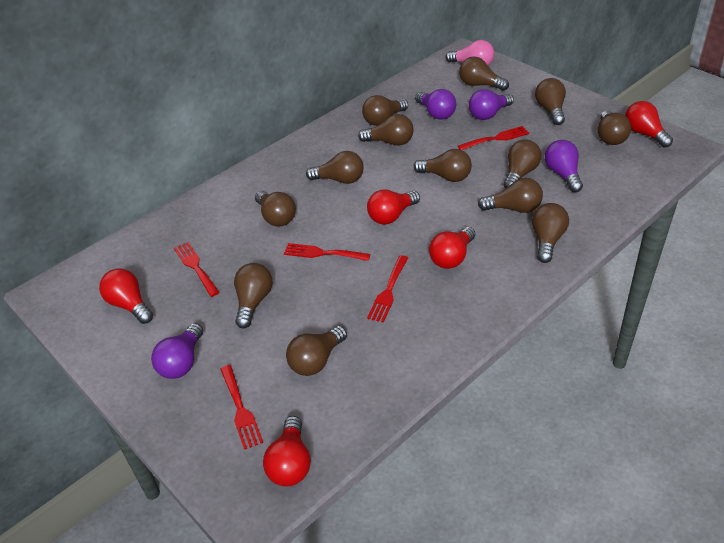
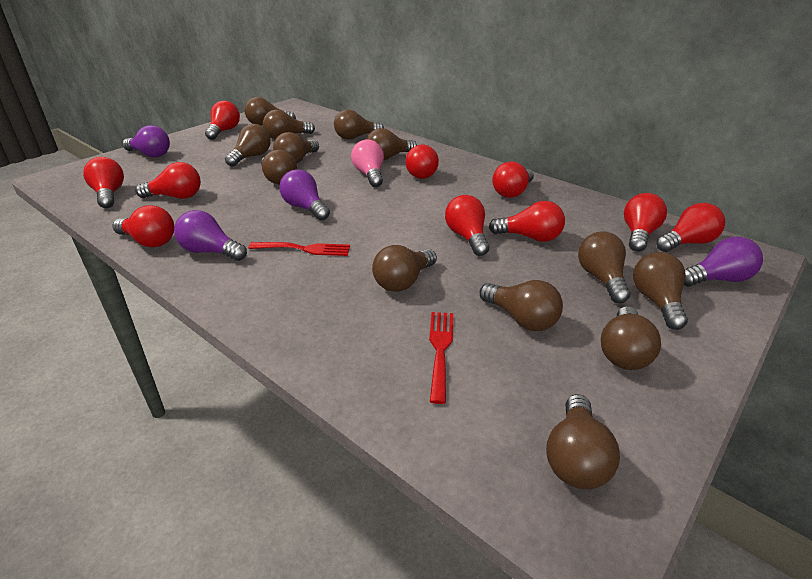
red fork: 5 -> 2
red light bulb: 5 -> 10

